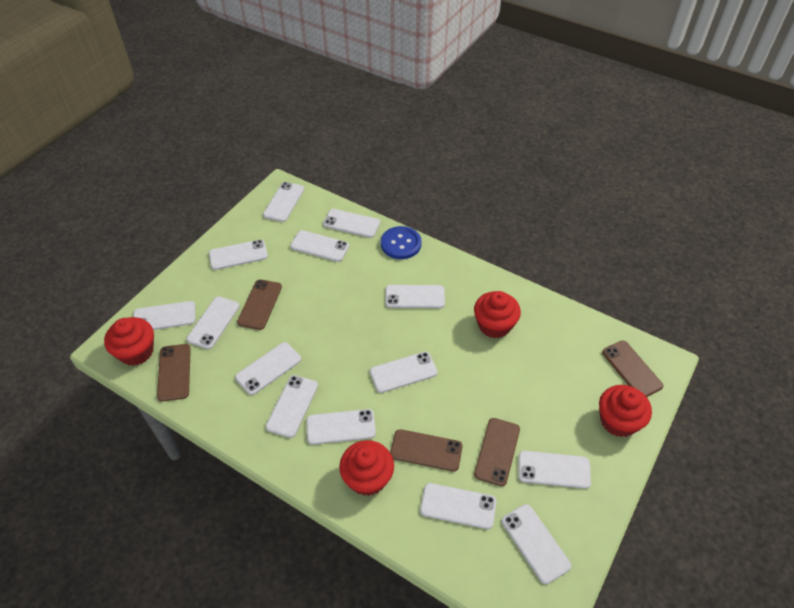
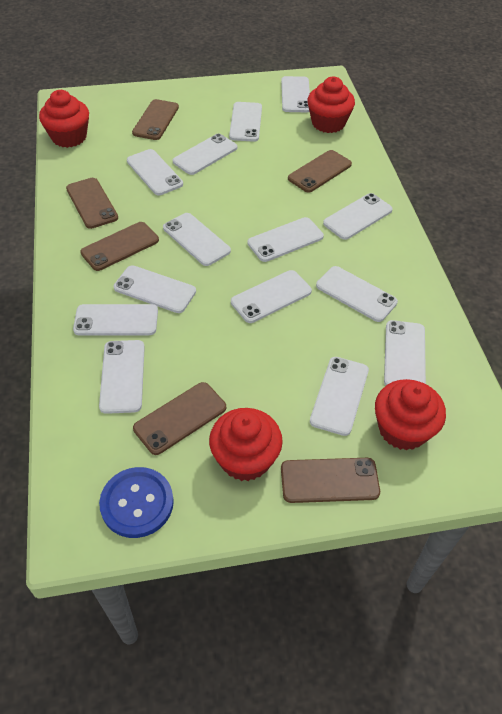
brown phone: 5 -> 6

